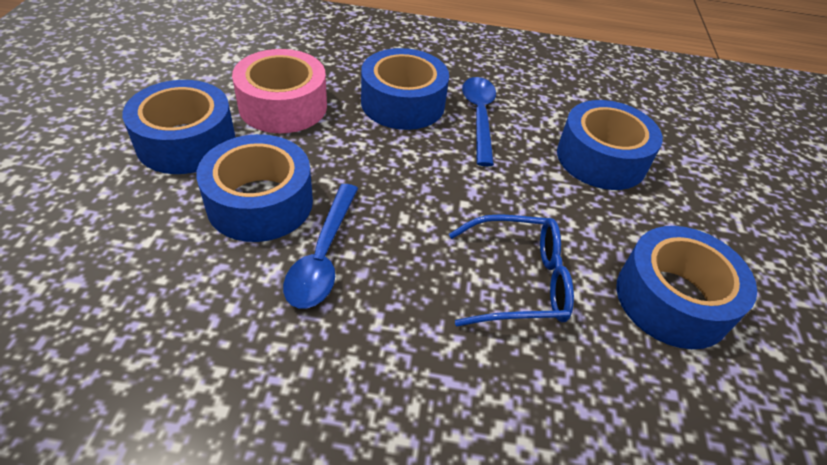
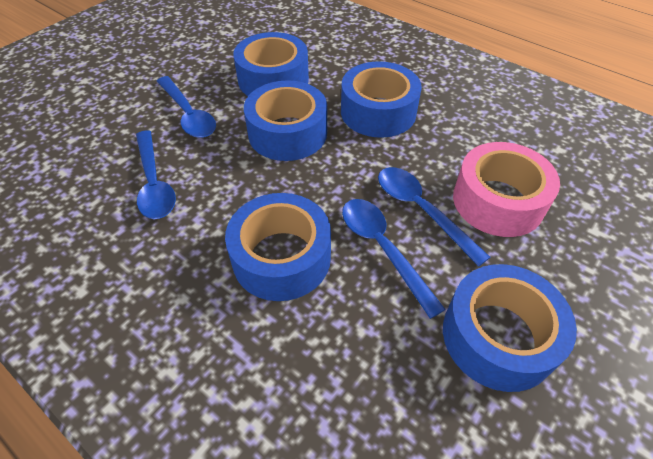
blue glasses: 1 -> 0
blue spoon: 2 -> 4

